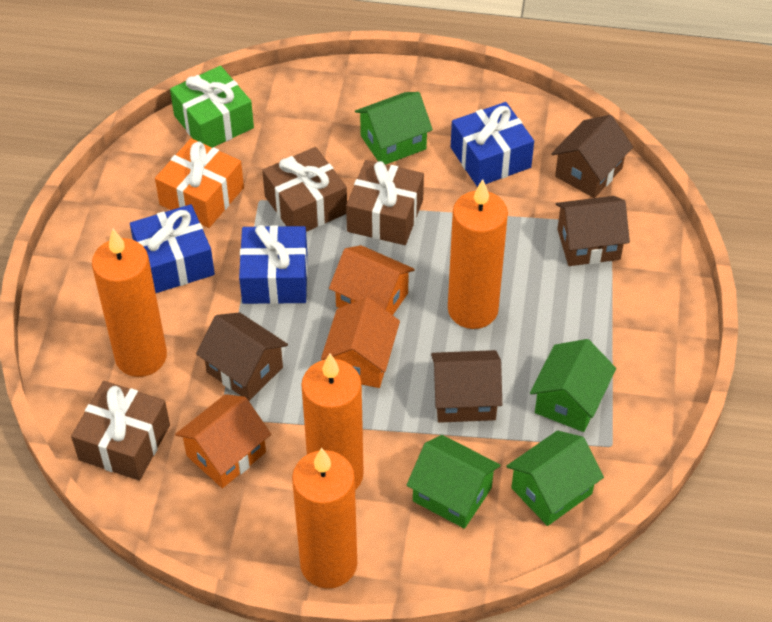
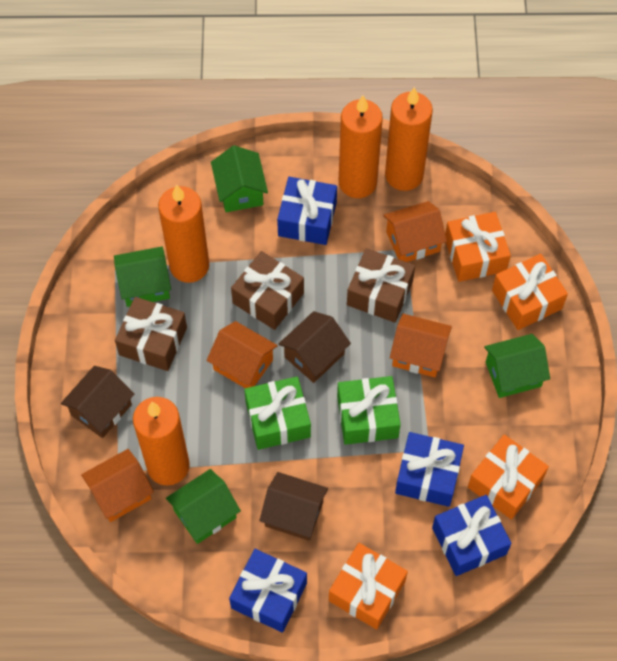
blue gift: 3 -> 4
brown house: 4 -> 3
green gift: 1 -> 2
orange gift: 1 -> 4
orange house: 3 -> 4

